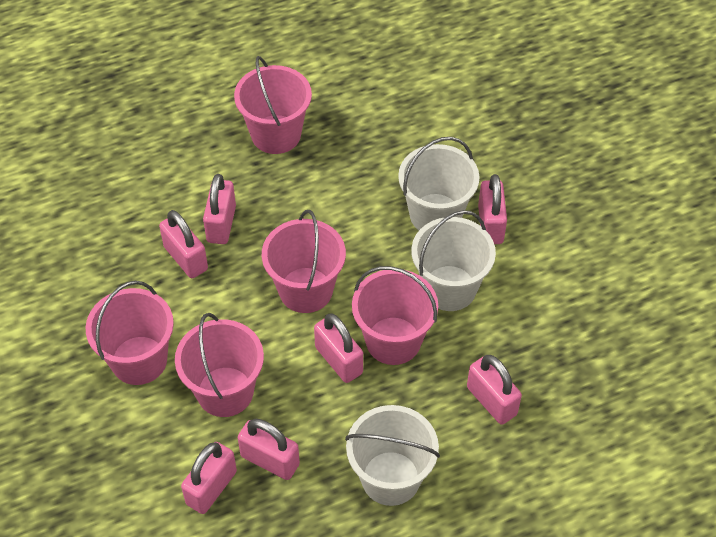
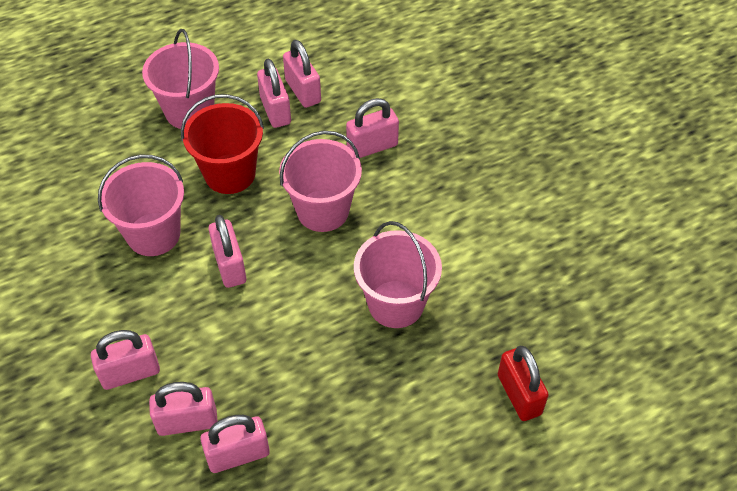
pink bucket: 5 -> 4
red bucket: 0 -> 1
red padlock: 0 -> 1
white bucket: 3 -> 0

